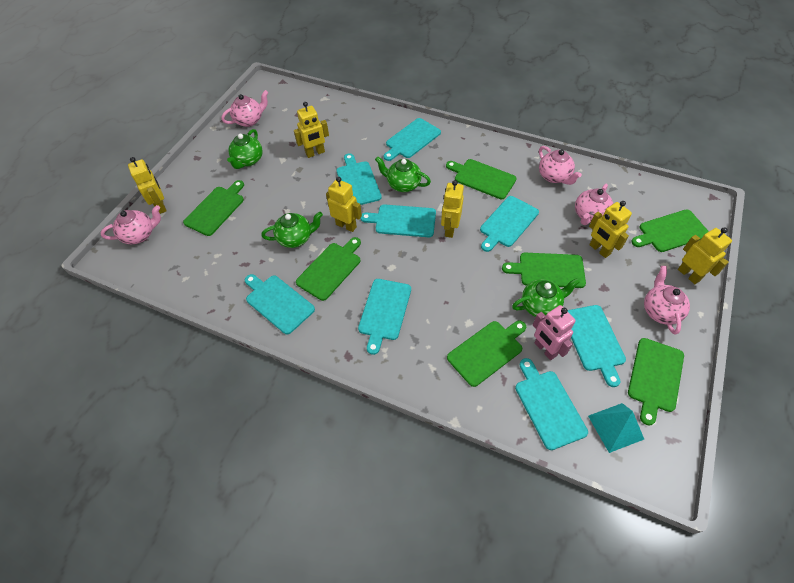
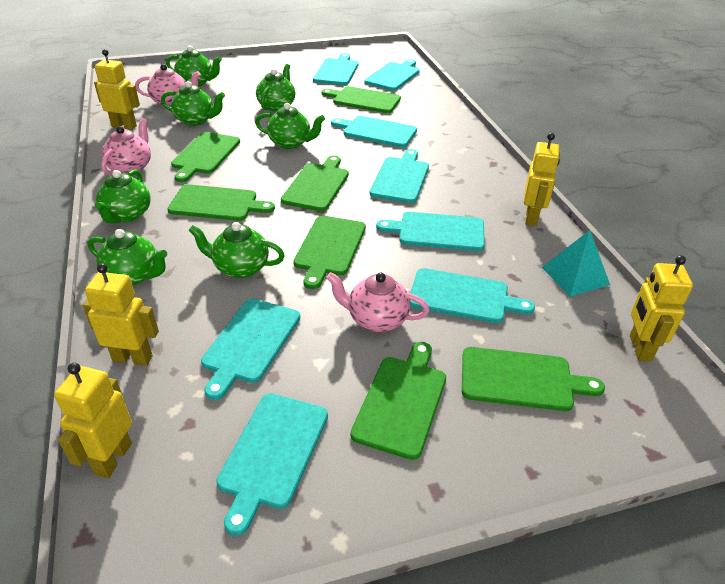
green teapot: 4 -> 7
pink robot: 1 -> 0
pink teapot: 5 -> 3
yellow robot: 6 -> 5

